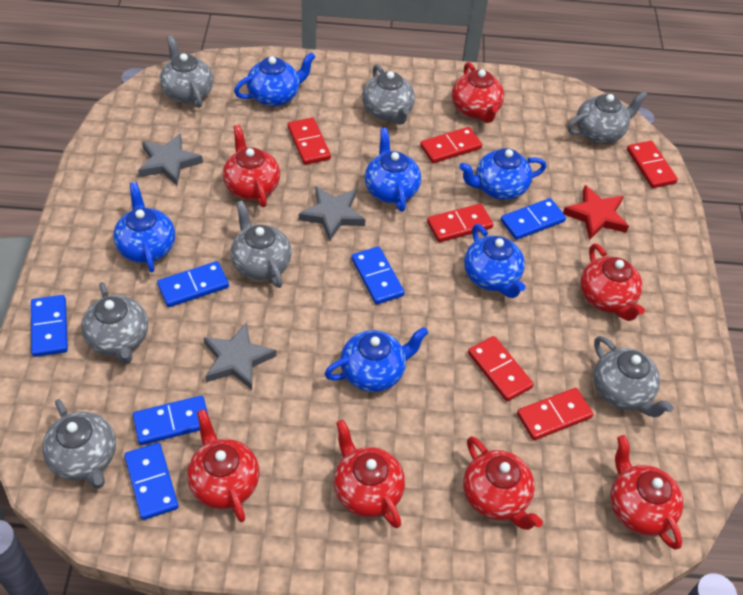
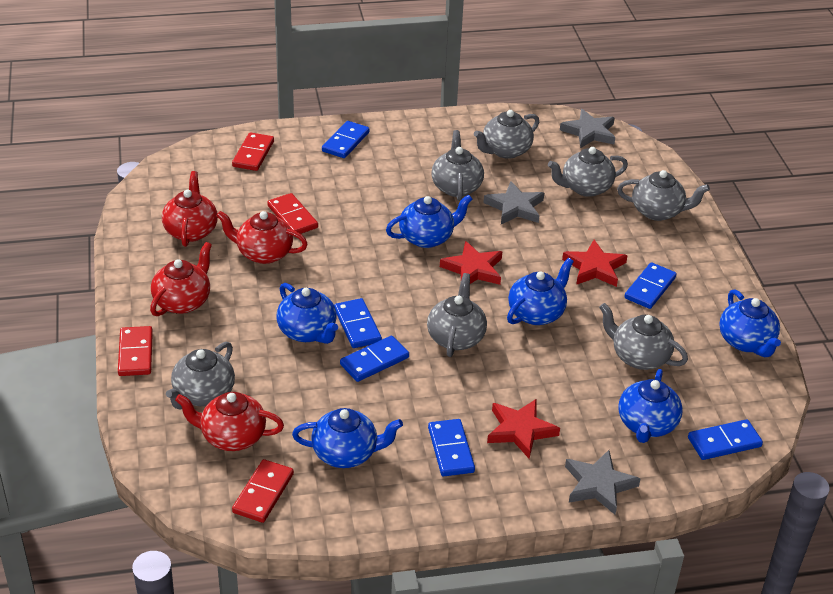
red domino: 6 -> 4
red star: 1 -> 3
red teapot: 7 -> 4

